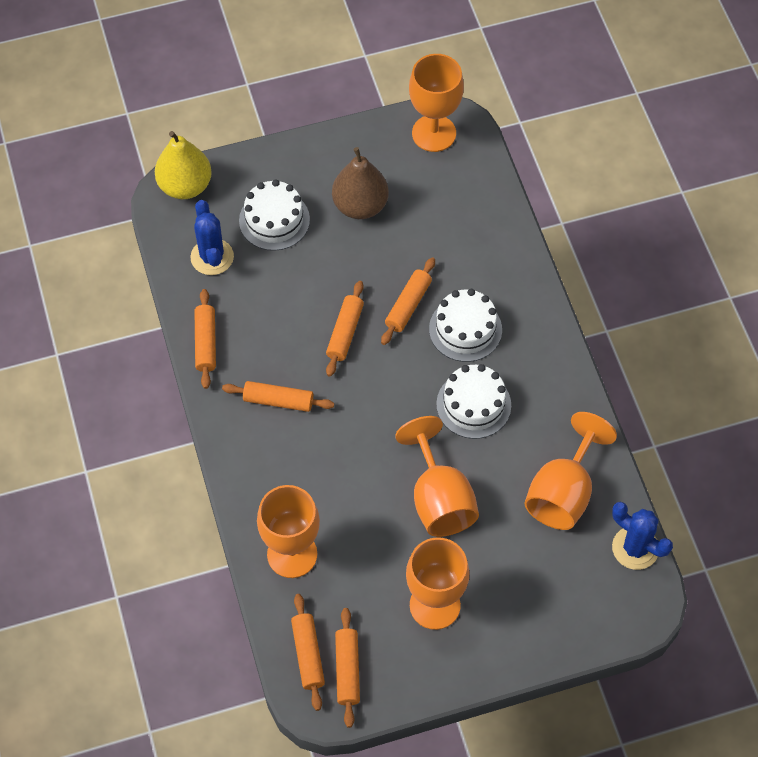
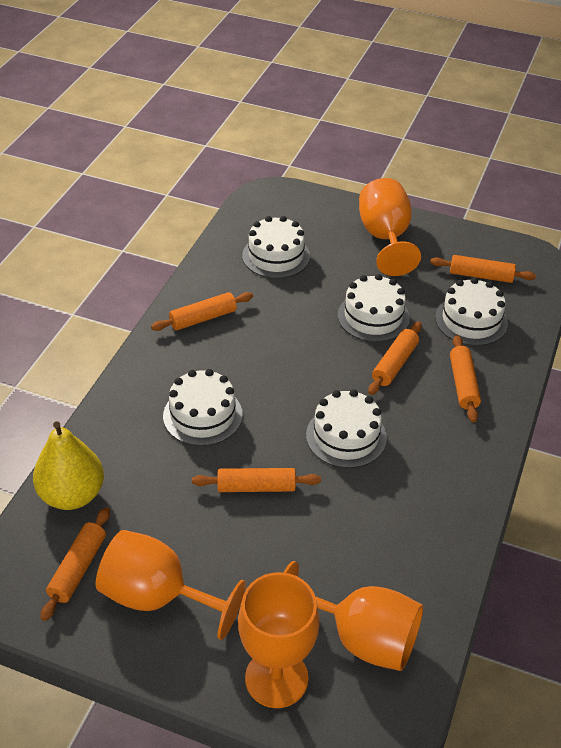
blue cactus: 2 -> 0
brown pear: 1 -> 0
orange goblet: 5 -> 4
white cake: 3 -> 5

